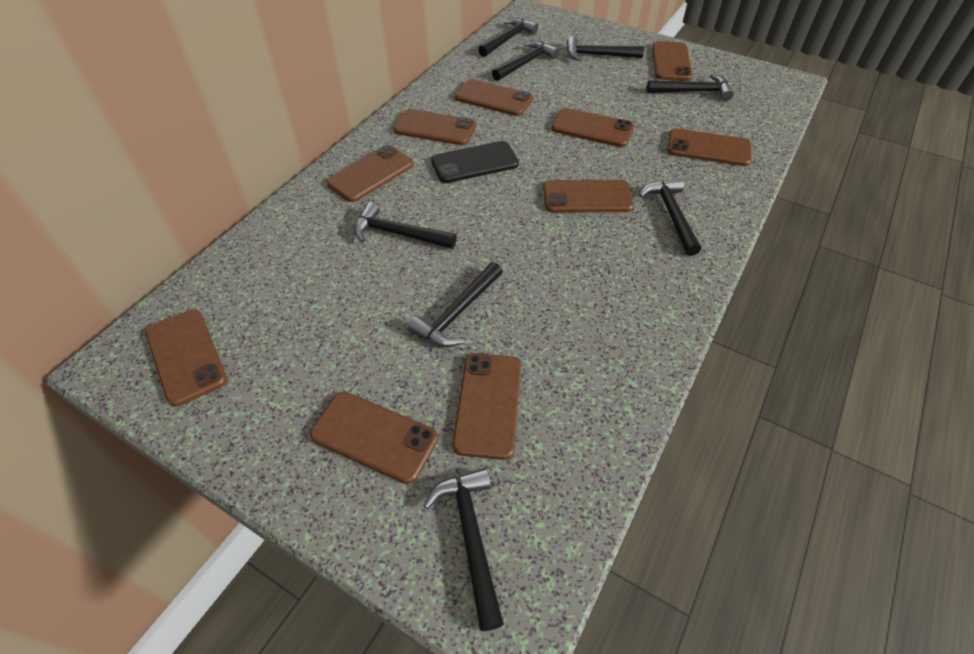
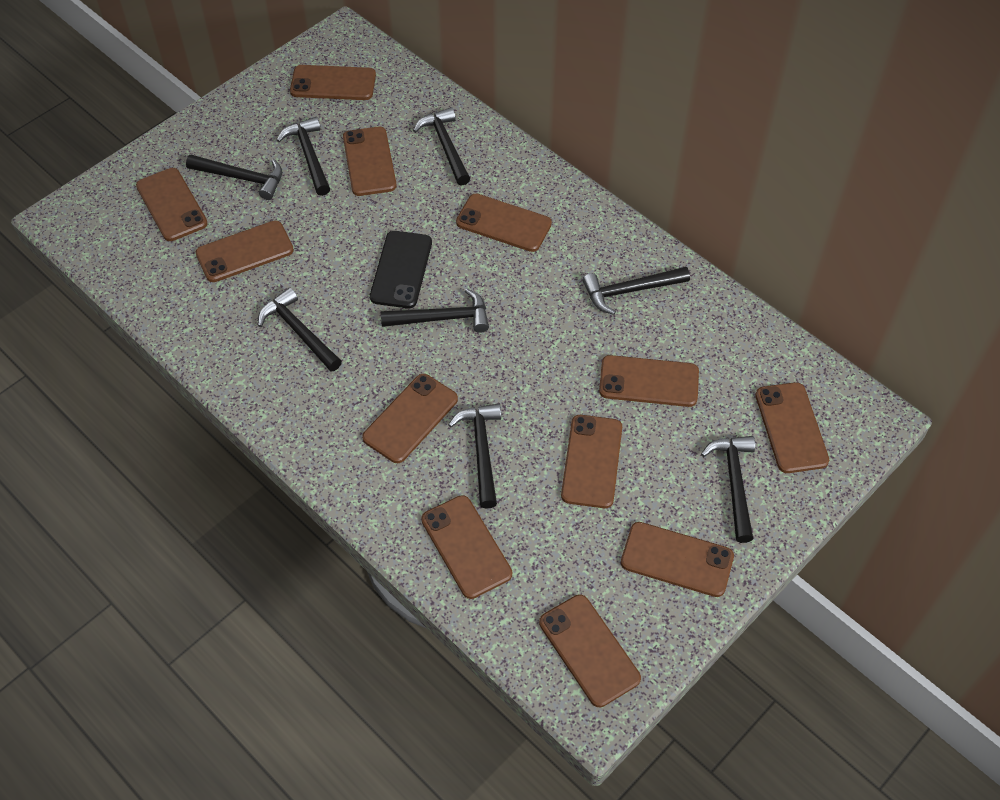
brown phone: 10 -> 12

